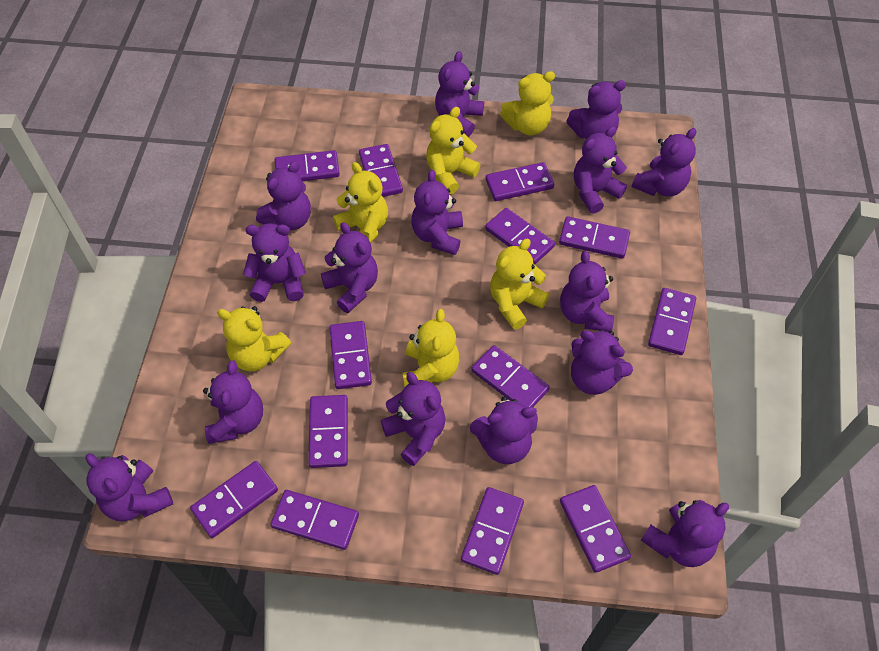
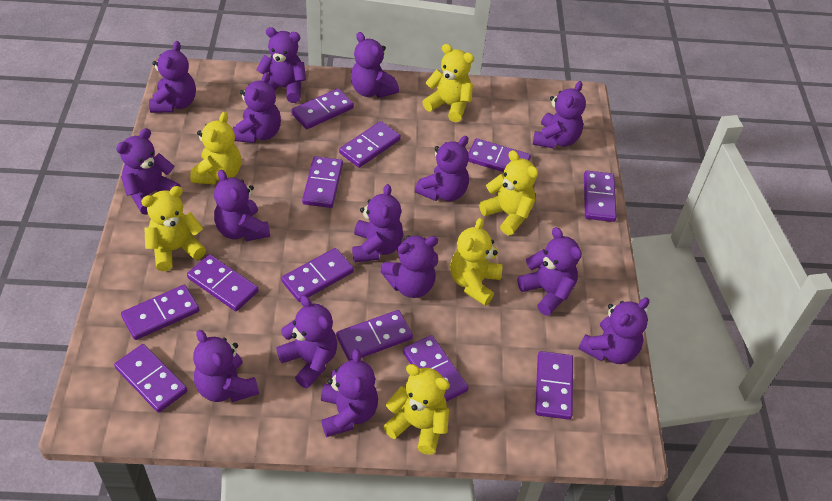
purple domino: 13 -> 12

